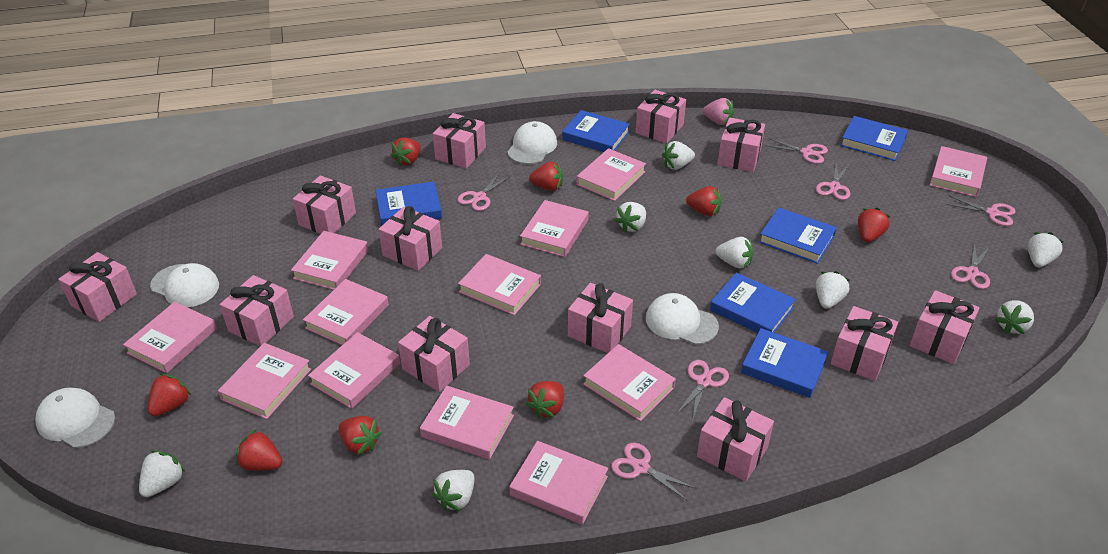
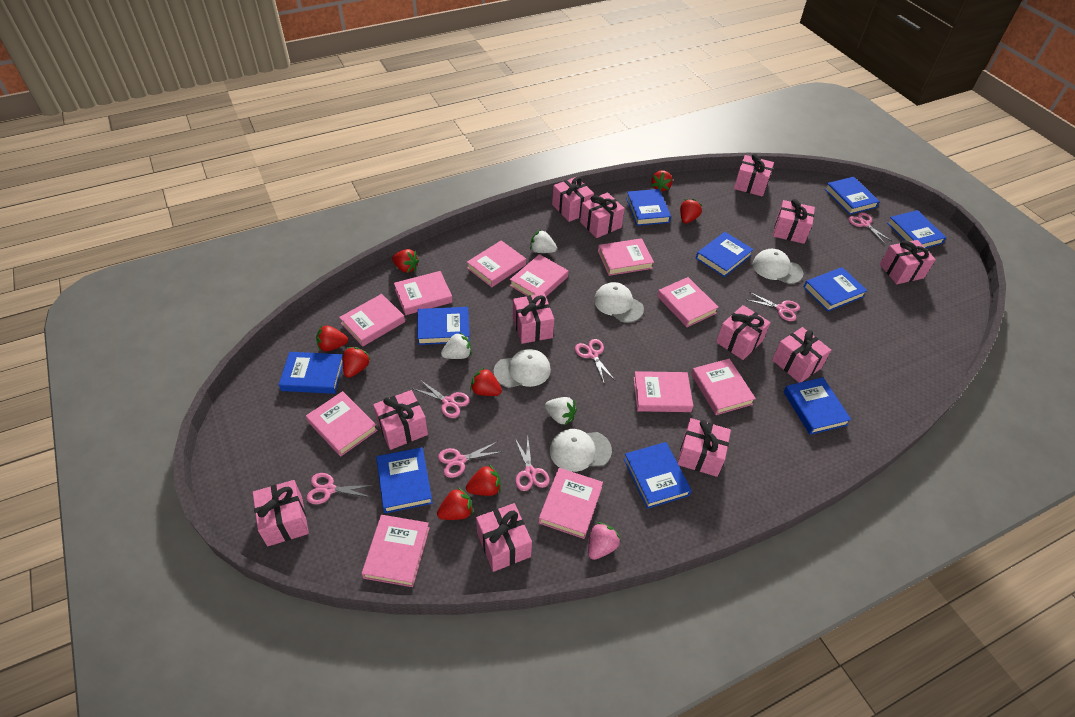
blue book: 6 -> 10
pink book: 12 -> 11
white strawberry: 8 -> 3

